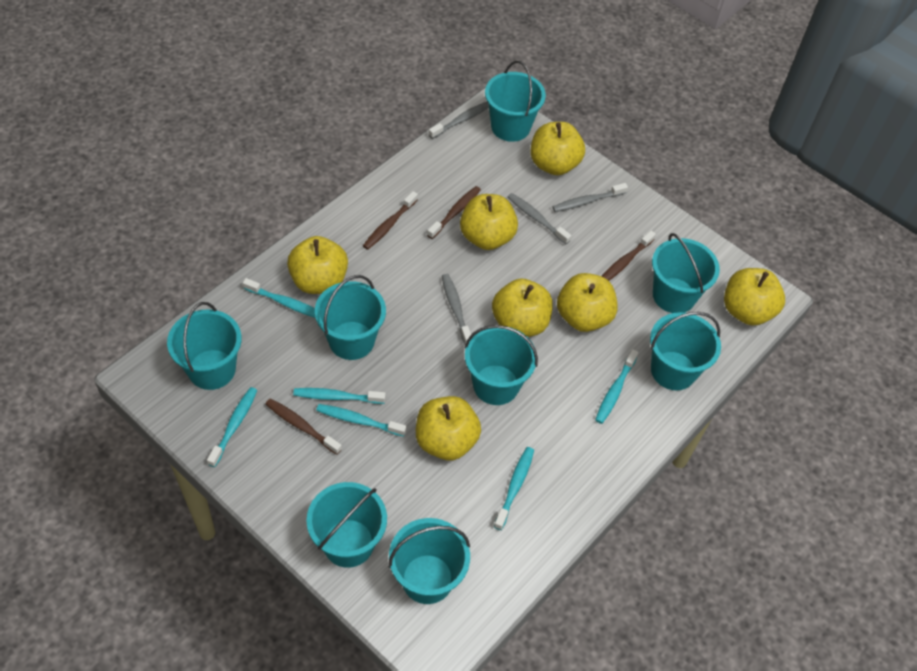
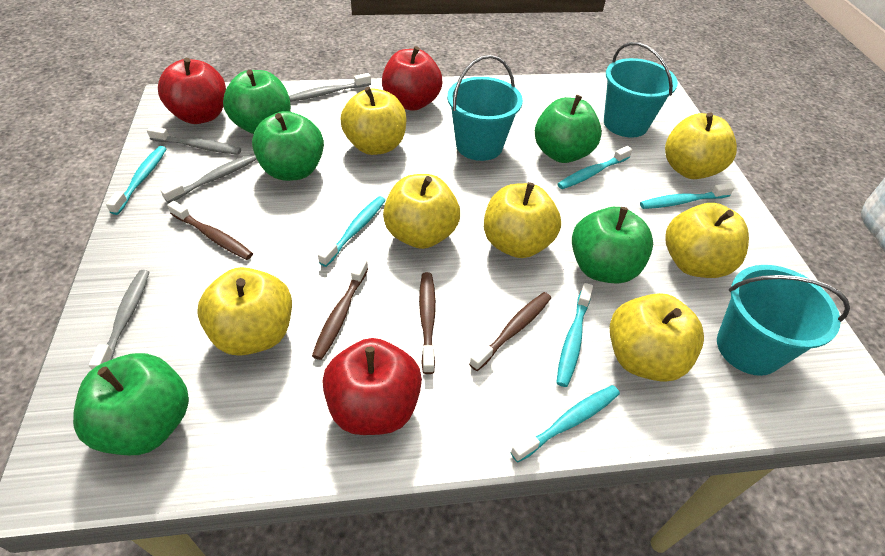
green apple: 0 -> 5
red apple: 0 -> 3
turquoise bucket: 8 -> 3

